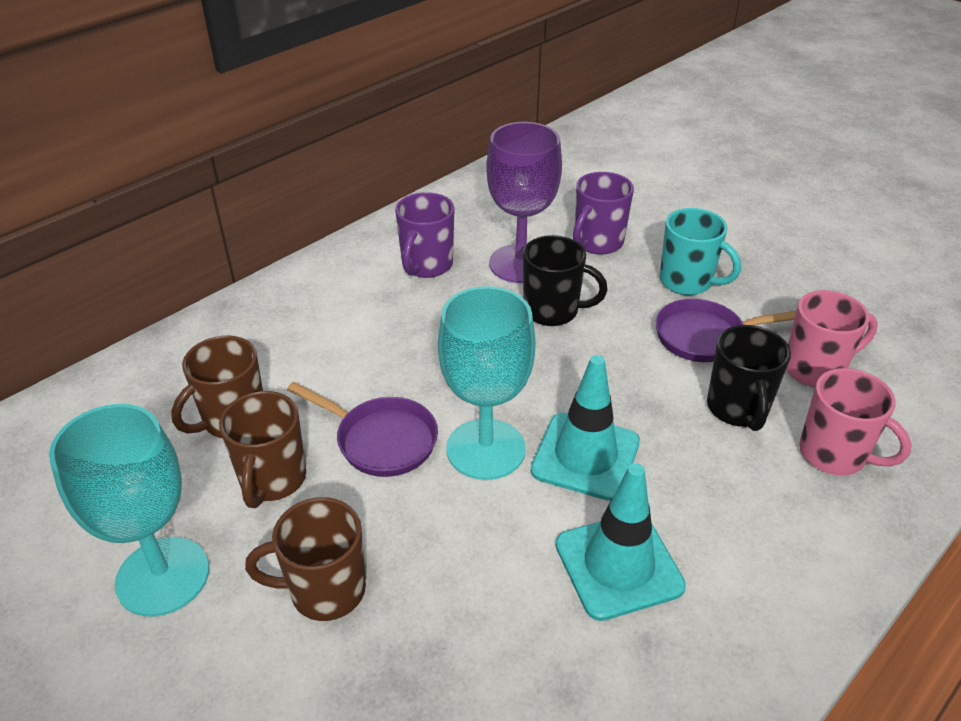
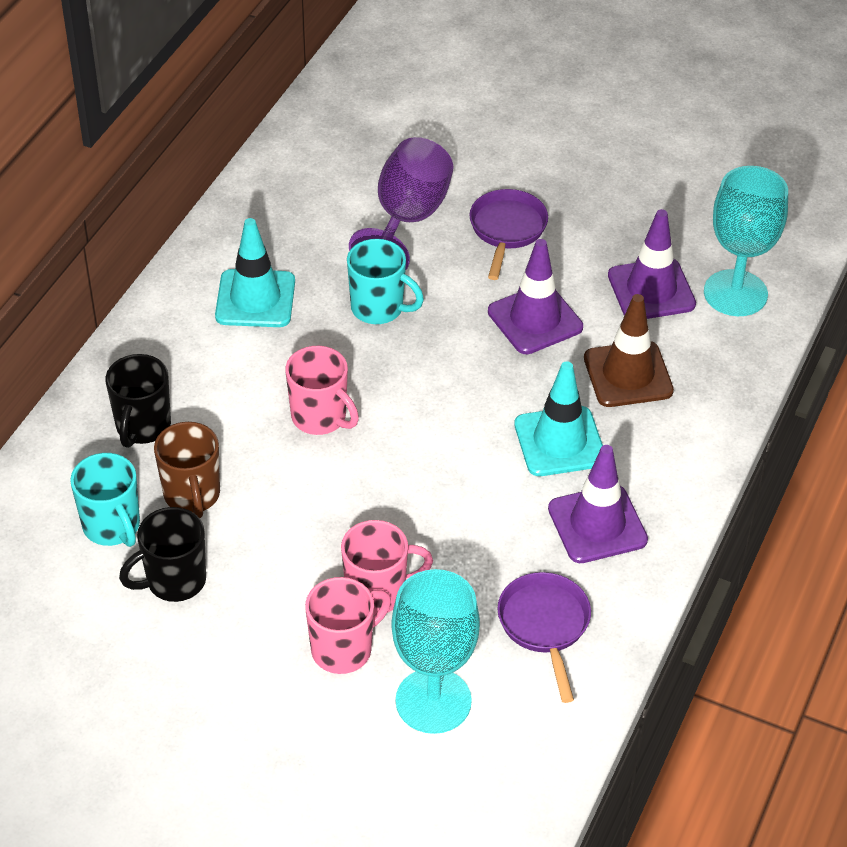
brown mug: 3 -> 1
brown traffic cone: 0 -> 1
pink mug: 2 -> 3
purple mug: 2 -> 0
purple traffic cone: 0 -> 3
turquoise mug: 1 -> 2

